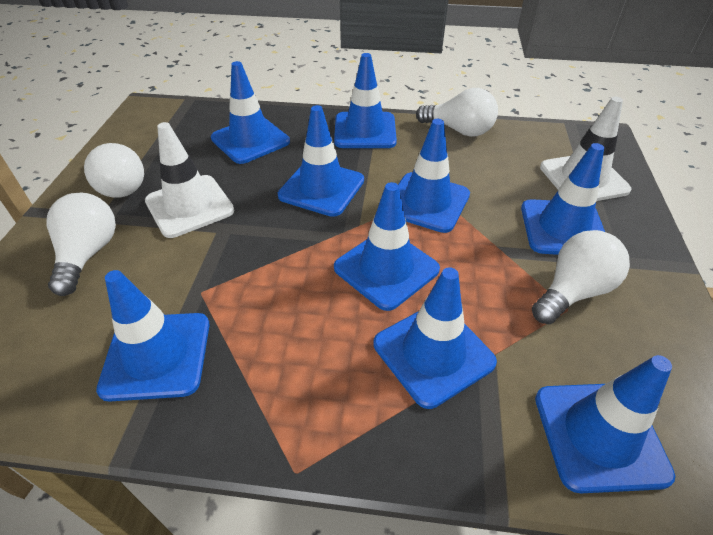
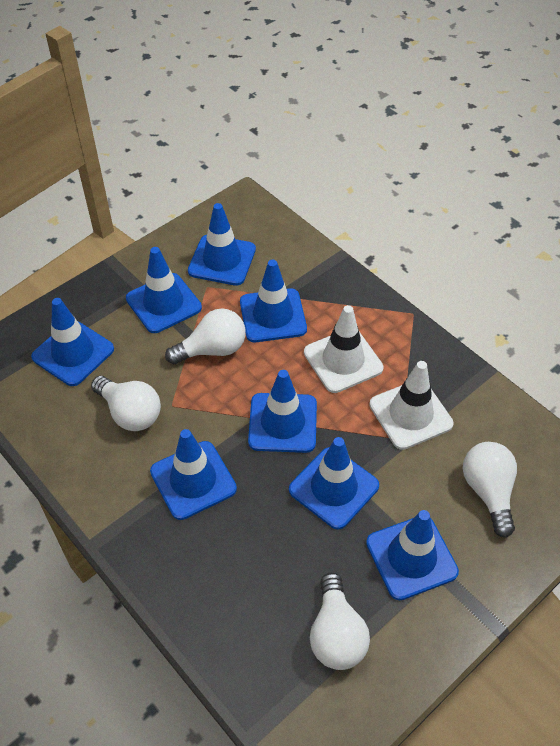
blue traffic cone: 9 -> 8

